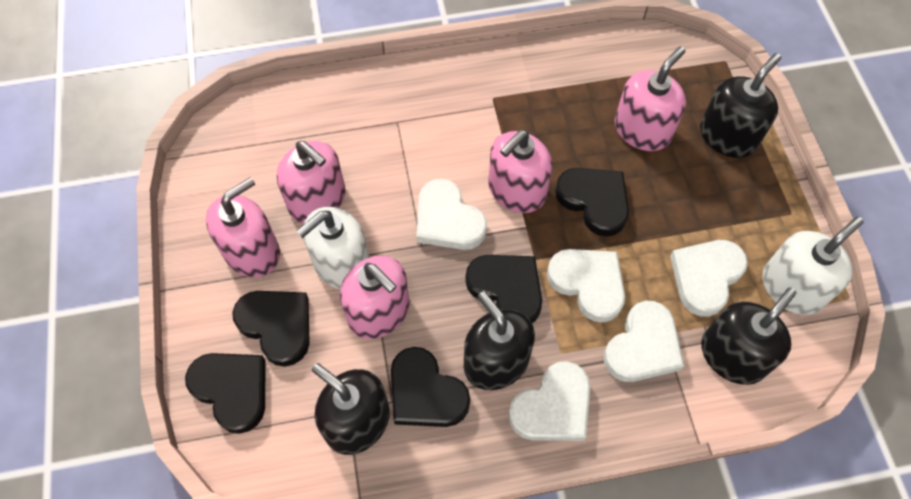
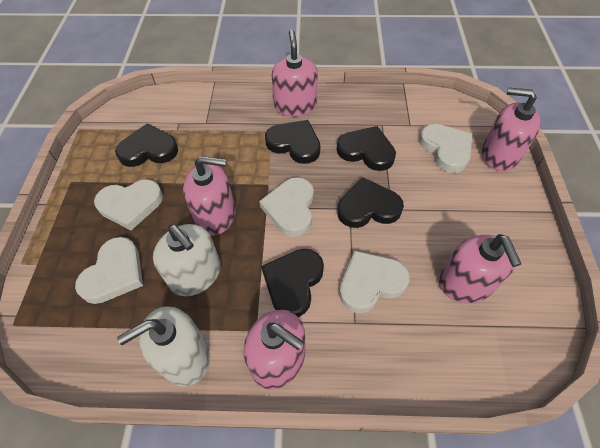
black soap dispenser: 4 -> 0

